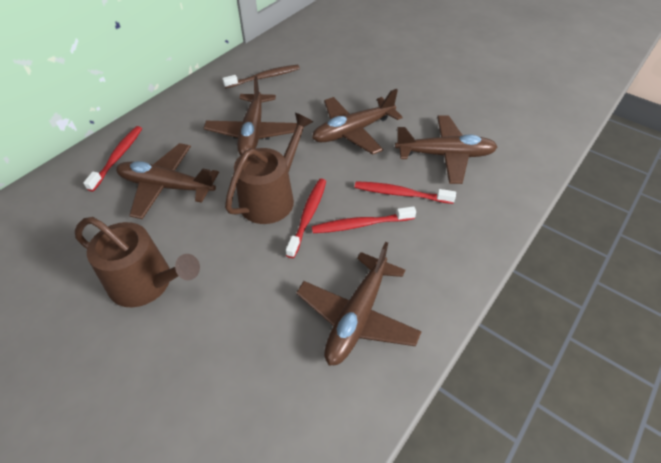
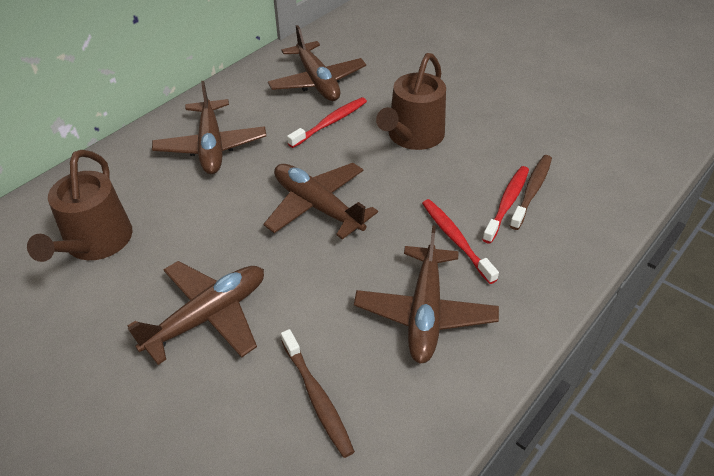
brown toothbrush: 1 -> 2
red toothbrush: 4 -> 3

